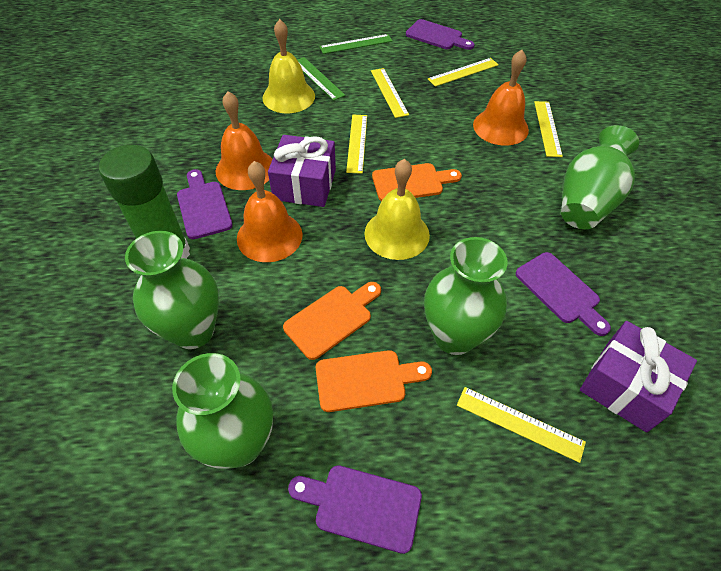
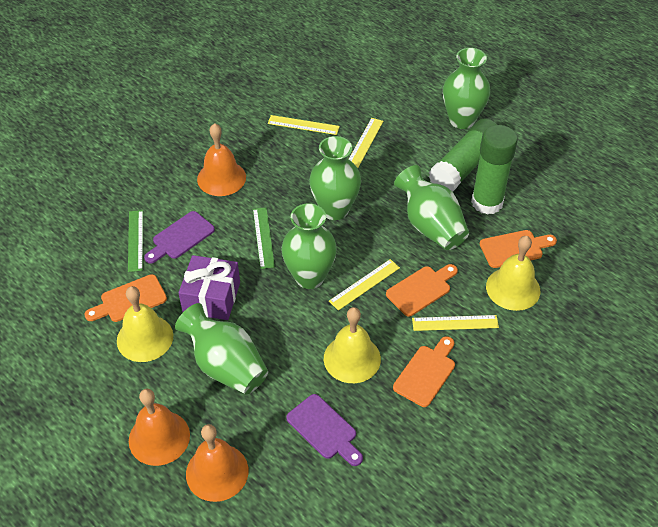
green glue stick: 1 -> 2
green vase: 4 -> 5
orange cutting board: 3 -> 4
purple cutting board: 4 -> 2
purple gift: 2 -> 1
yellow bell: 2 -> 3
yellow ruler: 5 -> 4

